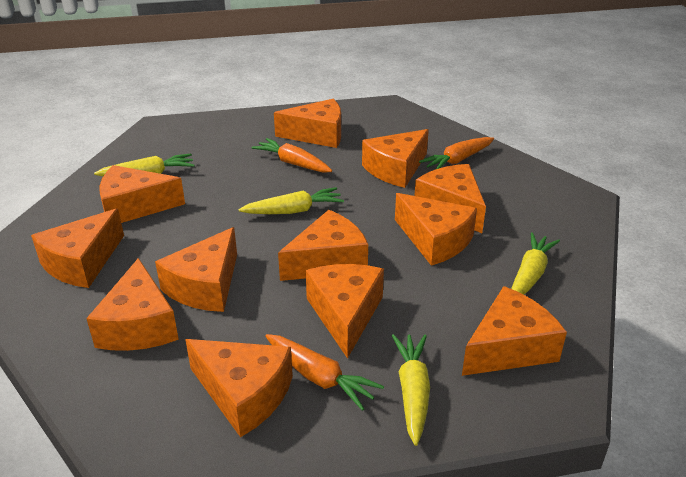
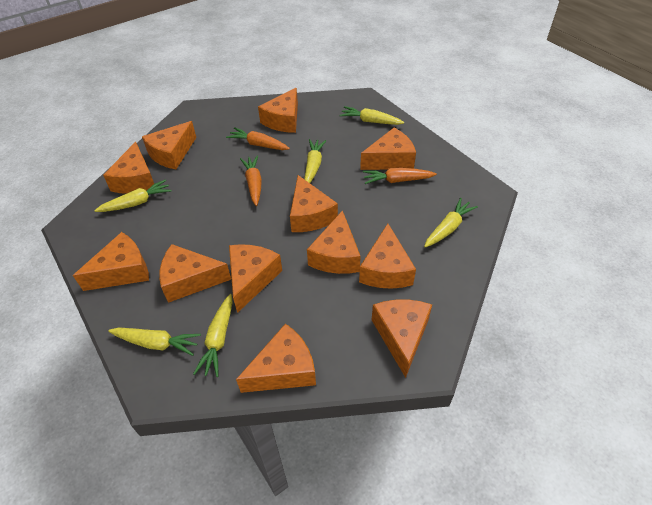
yellow carrot: 4 -> 6

